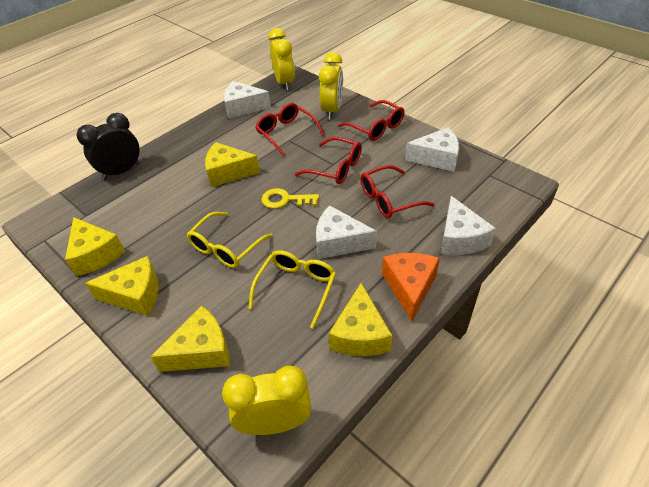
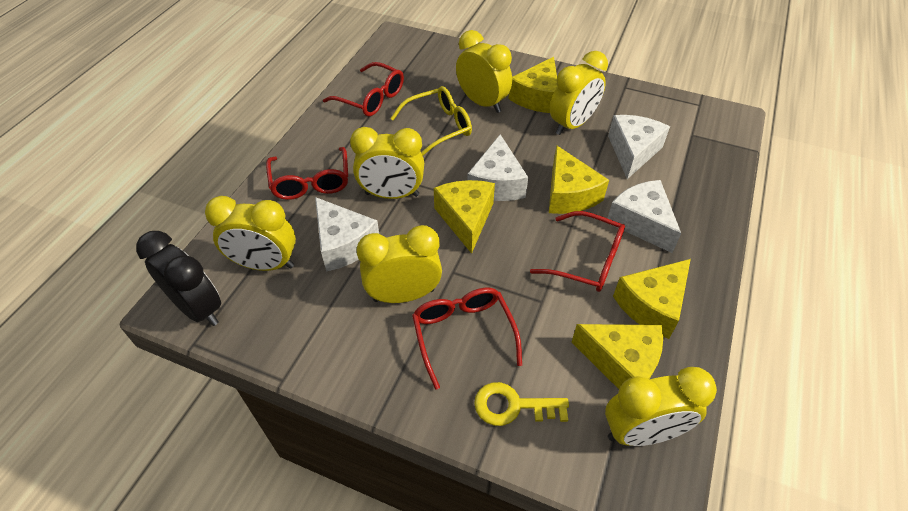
orange cheese: 1 -> 0
yellow clock: 3 -> 6
yellow glasses: 2 -> 1

